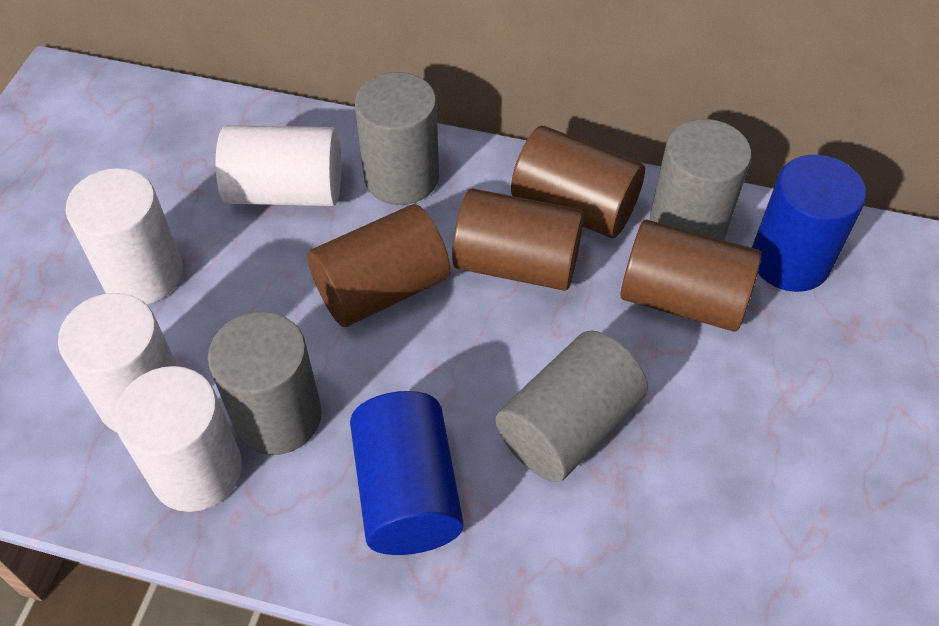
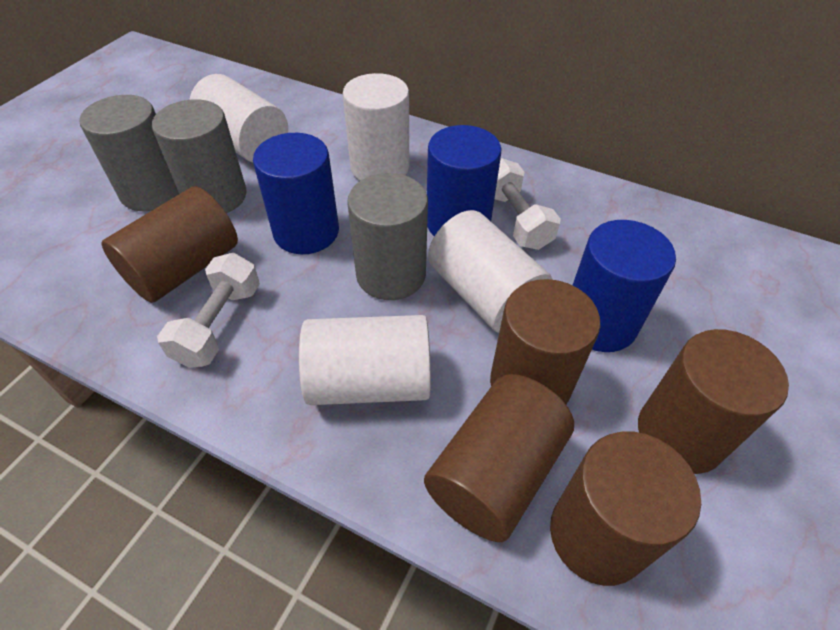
blue cylinder: 2 -> 3
brown cylinder: 4 -> 5
grey cylinder: 4 -> 3
white dumbbell: 0 -> 2

